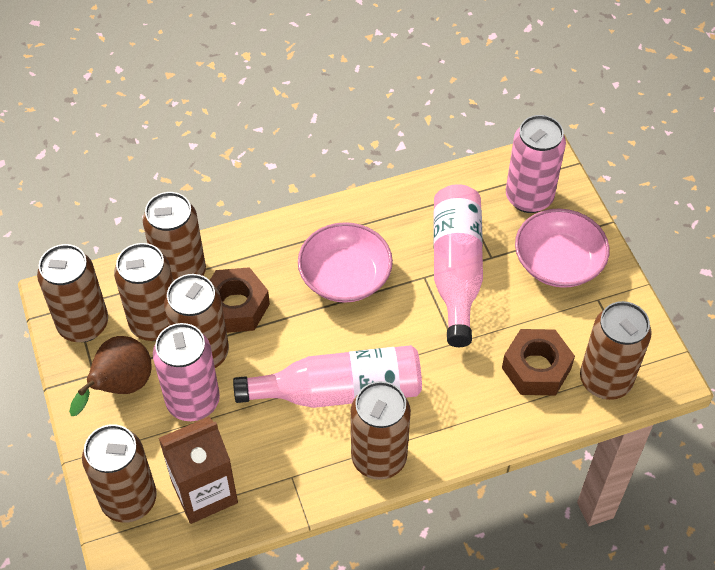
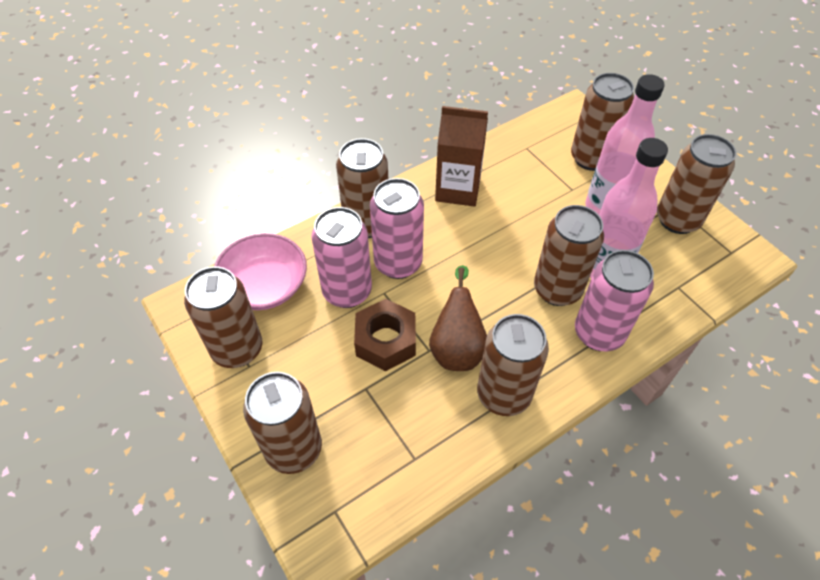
brown nut: 2 -> 1
pink bowl: 2 -> 1
pink can: 2 -> 3

